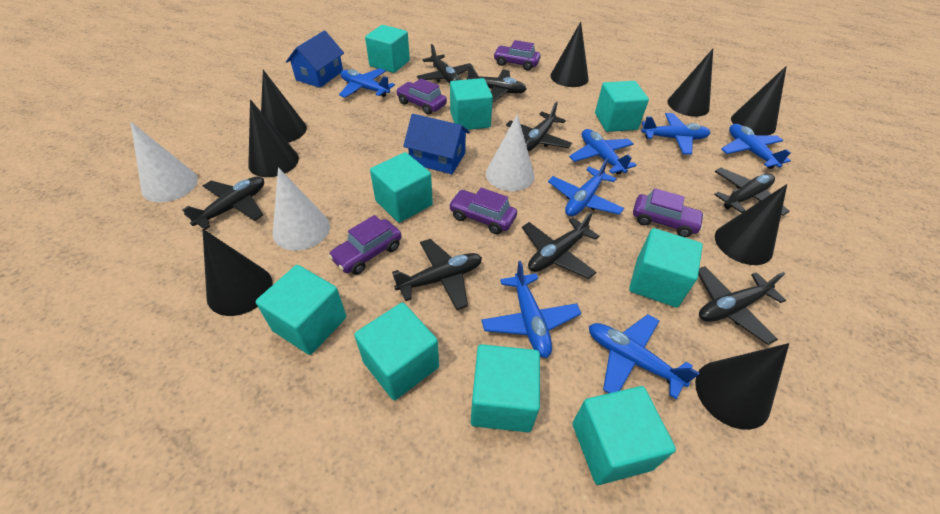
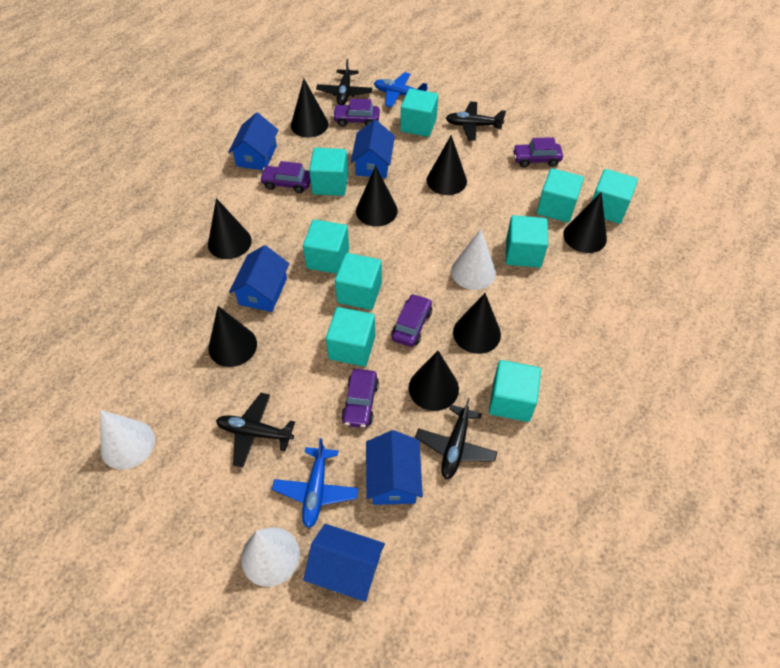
black plane: 8 -> 4
blue house: 2 -> 5
blue plane: 7 -> 2

